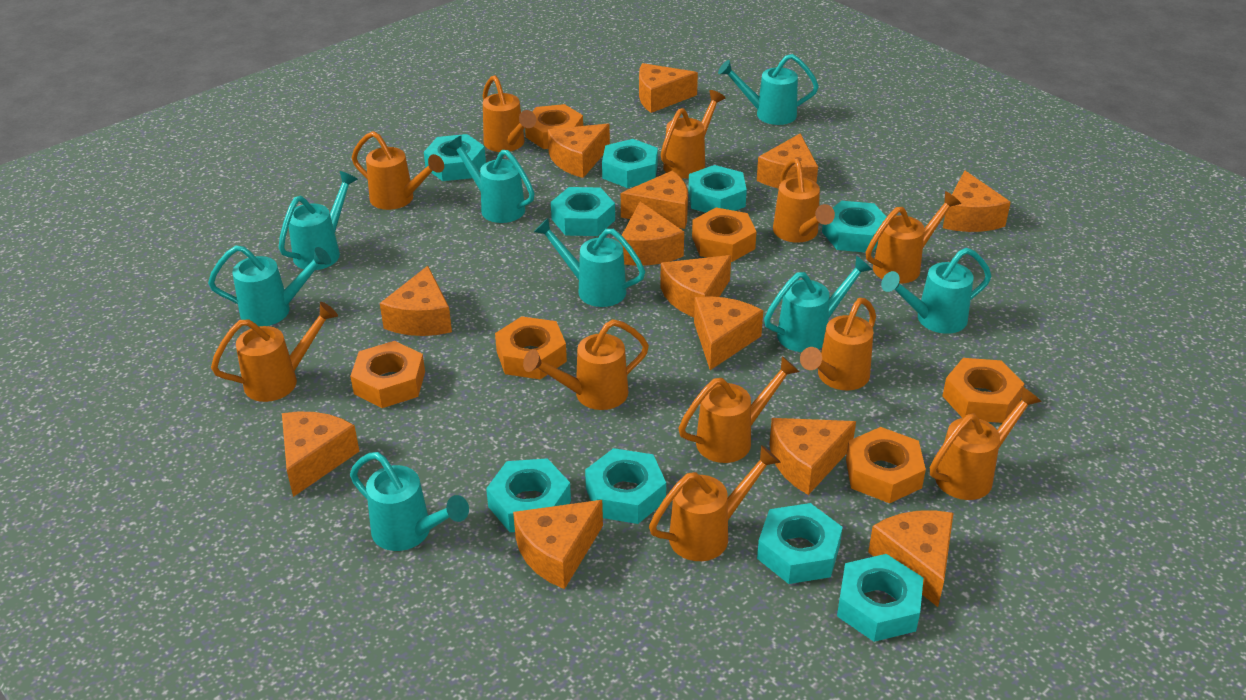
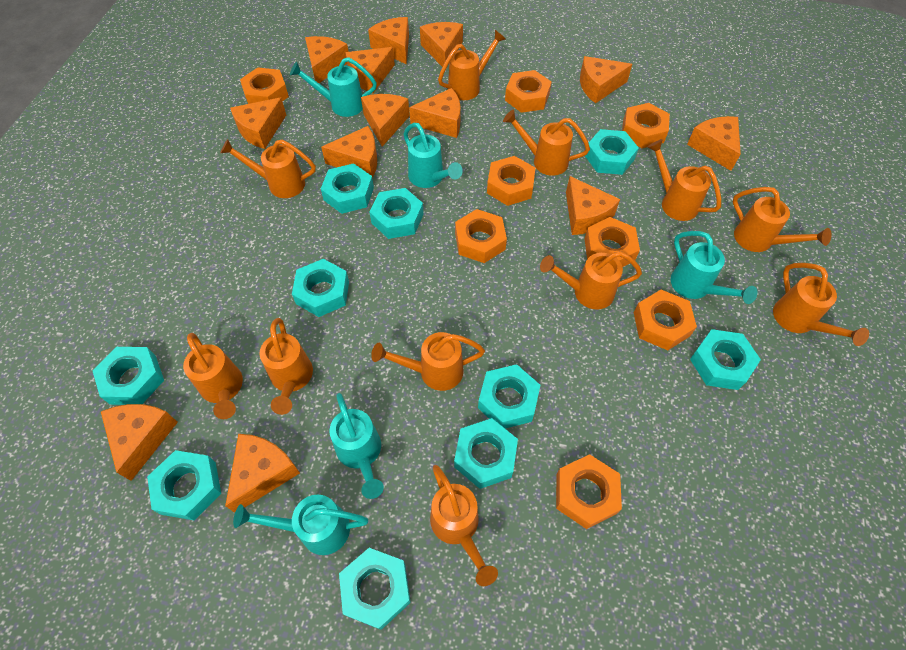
orange nut: 6 -> 8
turquoise nut: 9 -> 10
turquoise watering can: 8 -> 5

